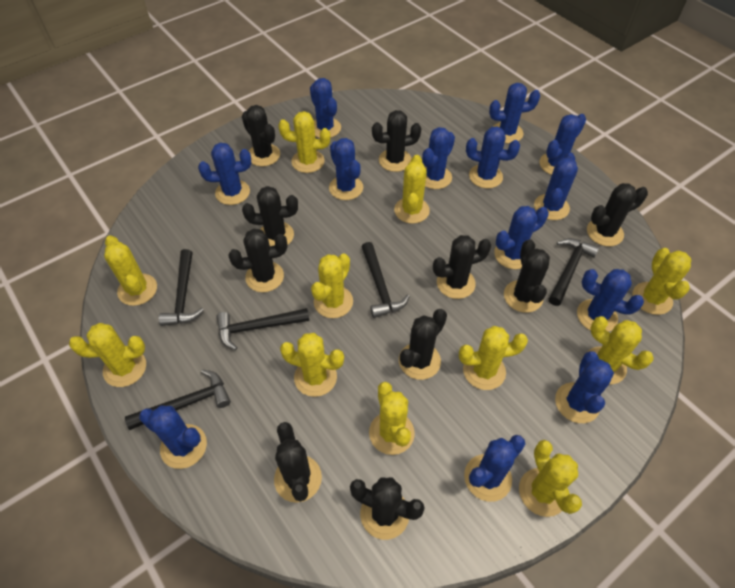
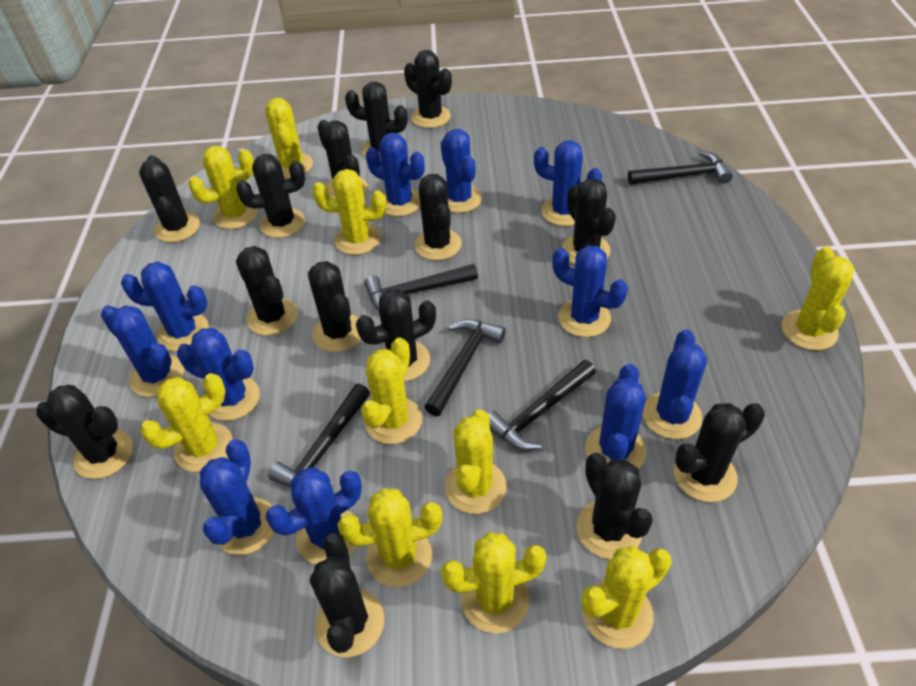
black cactus: 10 -> 14
blue cactus: 13 -> 11
yellow cactus: 11 -> 10

